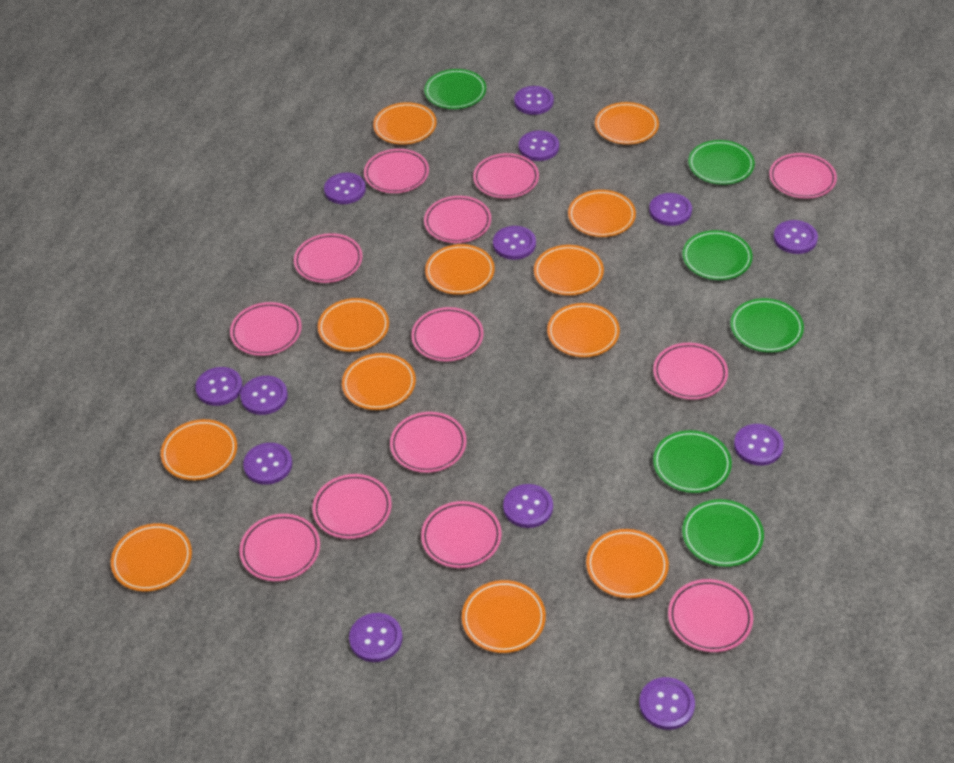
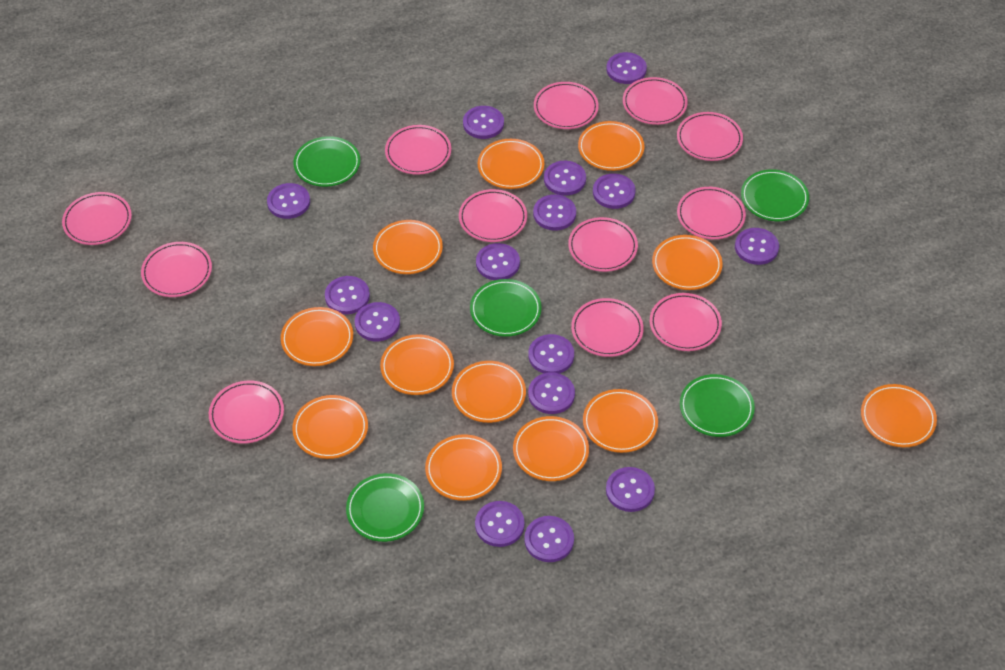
green plate: 6 -> 5
pink plate: 13 -> 12
purple button: 13 -> 15

